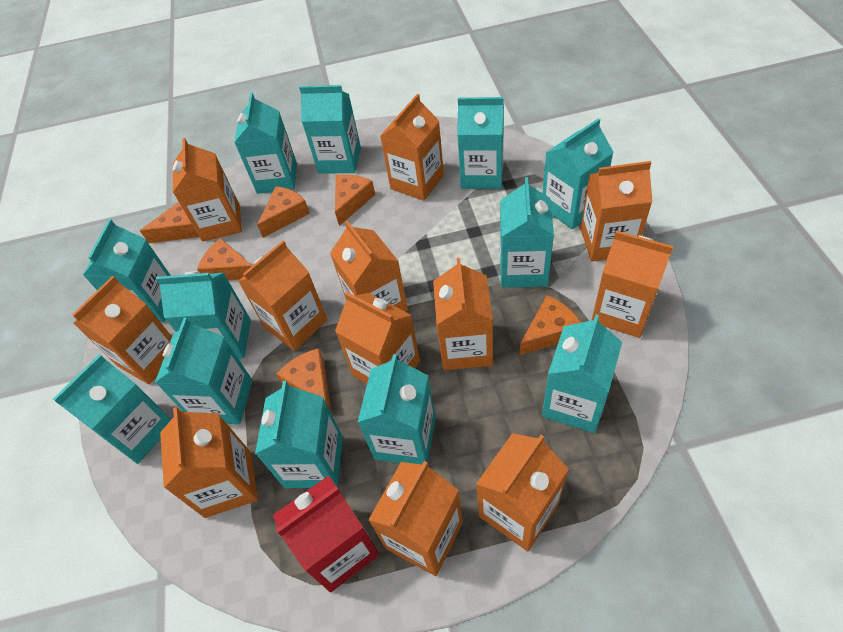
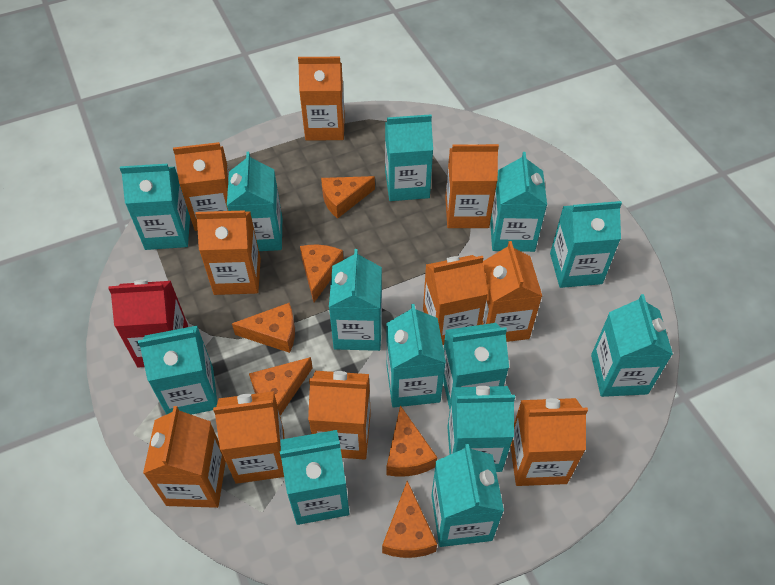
orange carton: 12 -> 10
turquoise carton: 12 -> 13

